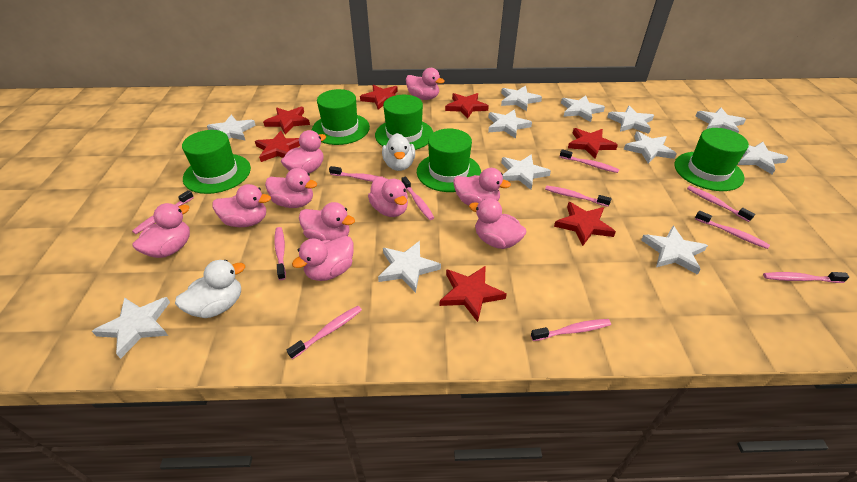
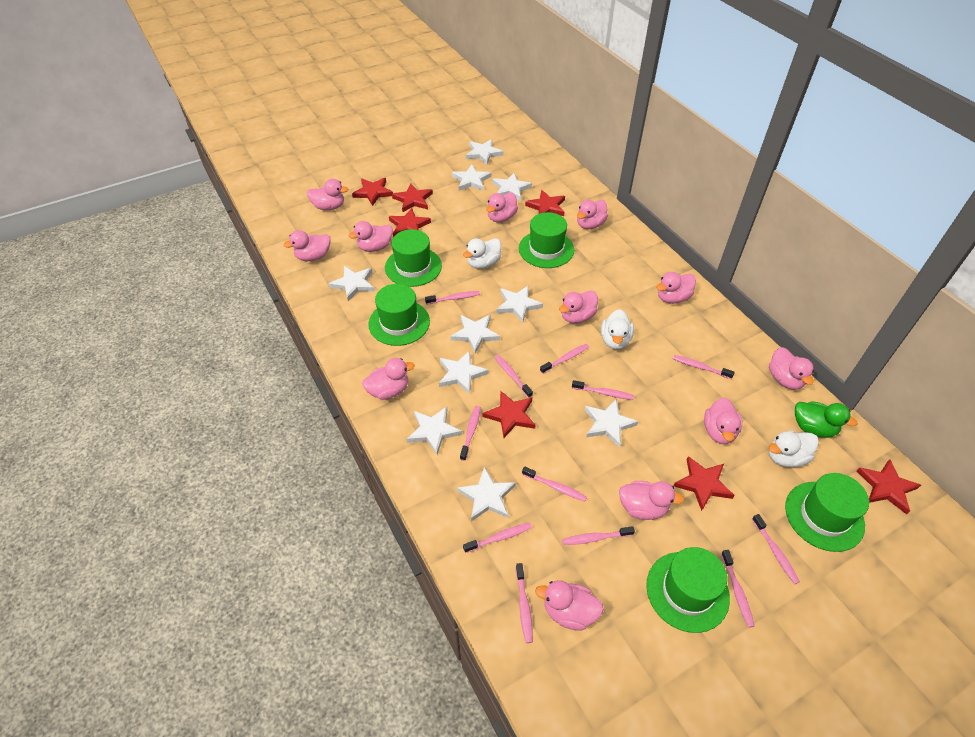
green duck: 0 -> 1
pink duck: 10 -> 12
pink toothbrush: 11 -> 12
white duck: 2 -> 3
white star: 12 -> 10

